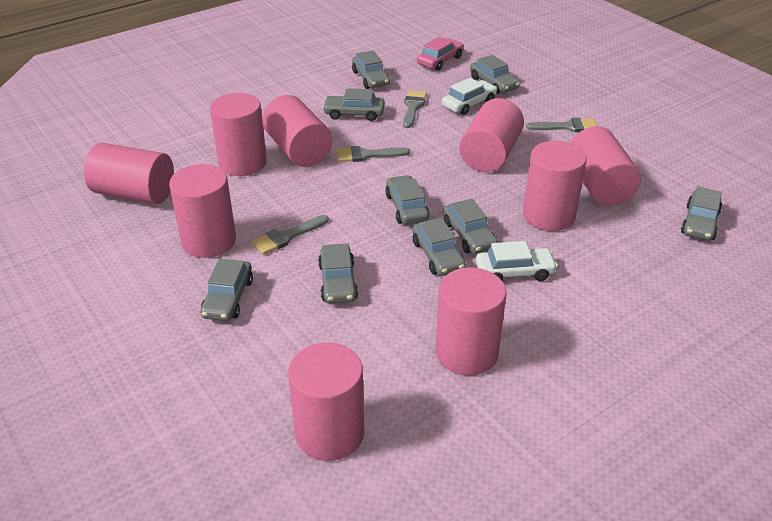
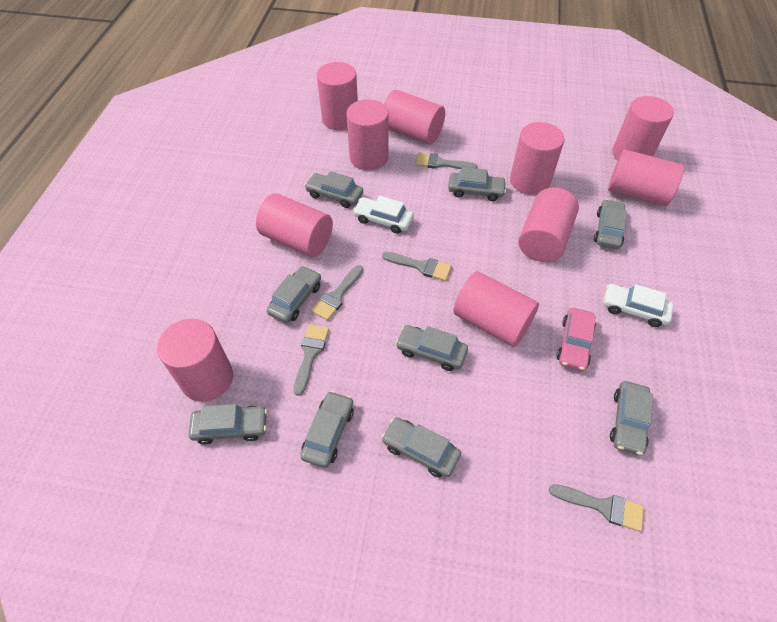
grey brush: 4 -> 5
pink cylinder: 9 -> 10

